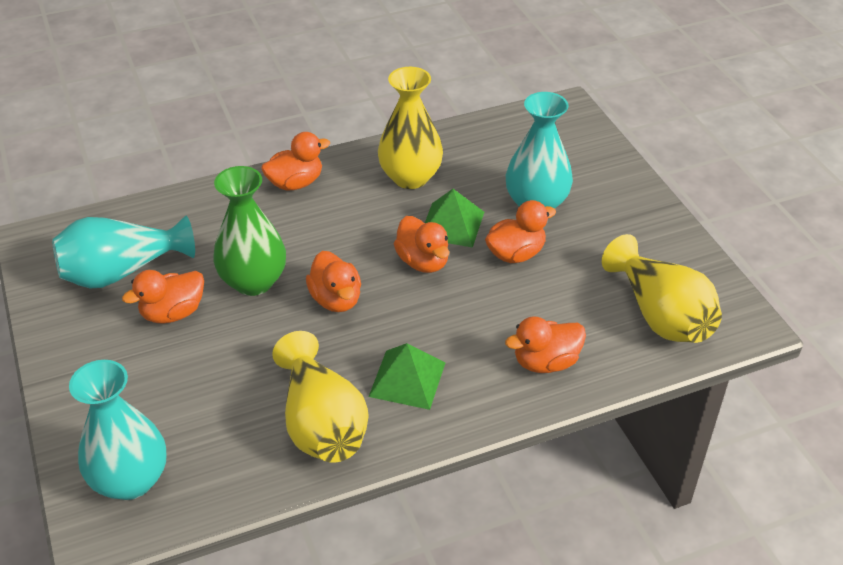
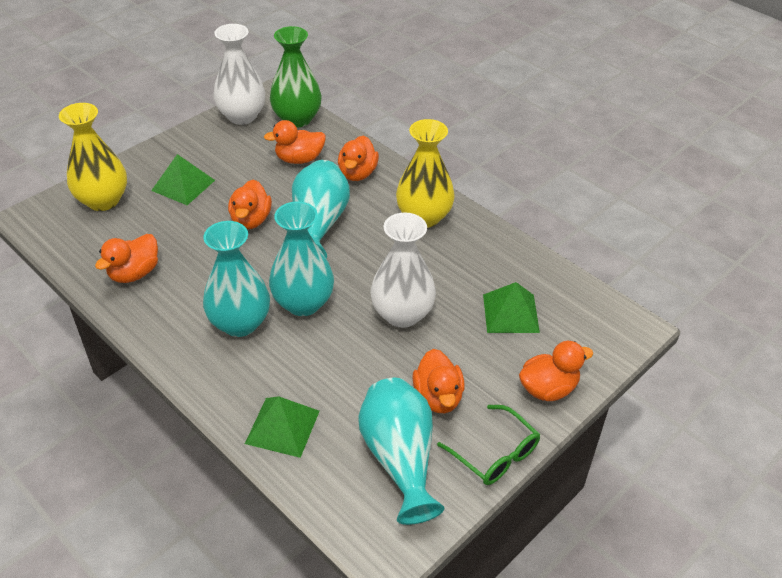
green glasses: 0 -> 1
green pyramid: 2 -> 3
turquoise vase: 3 -> 4
white vase: 0 -> 2
yellow vase: 3 -> 2

